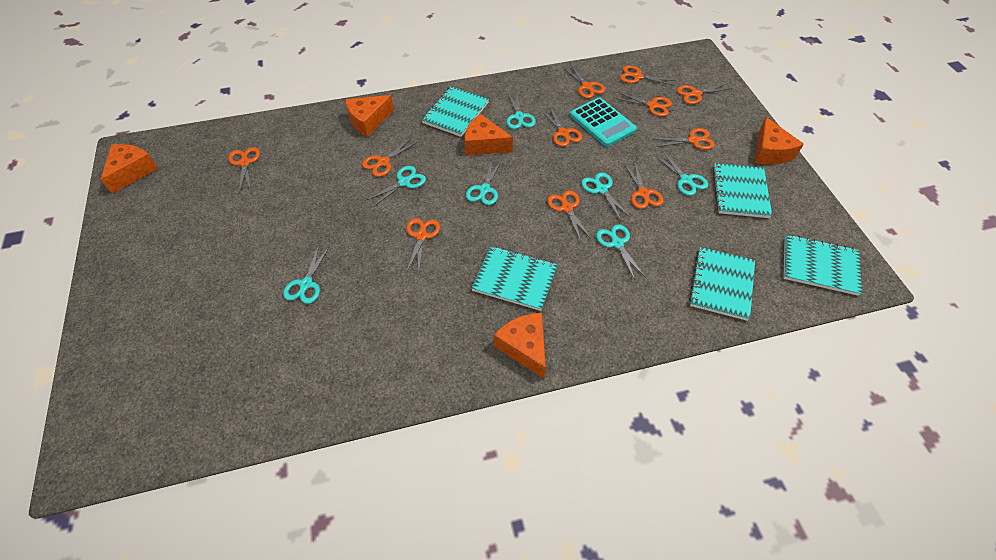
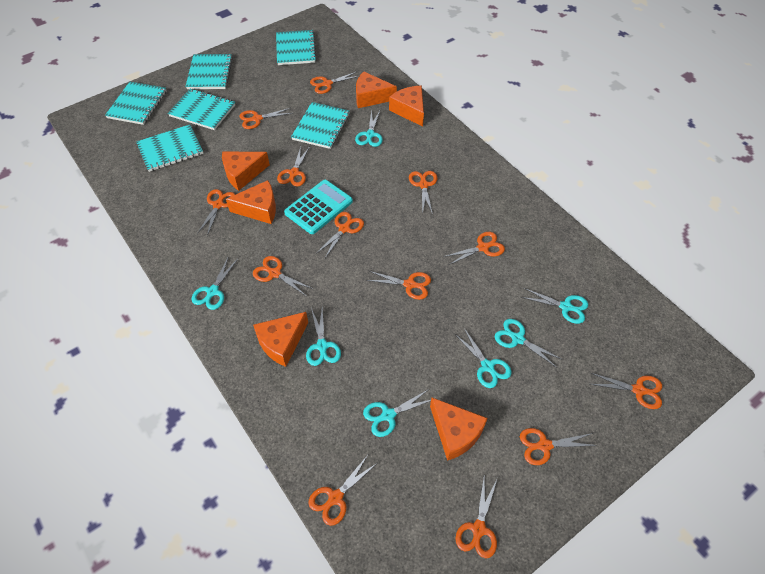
orange cheese: 5 -> 6
orange scissors: 11 -> 13
turquoise notebook: 5 -> 6

